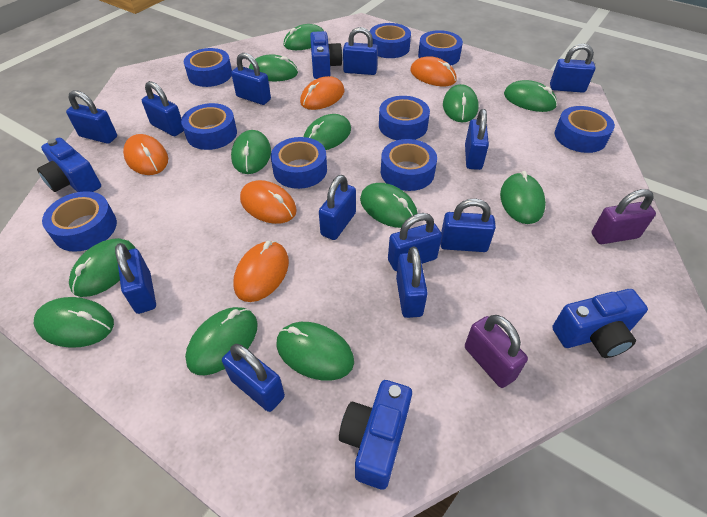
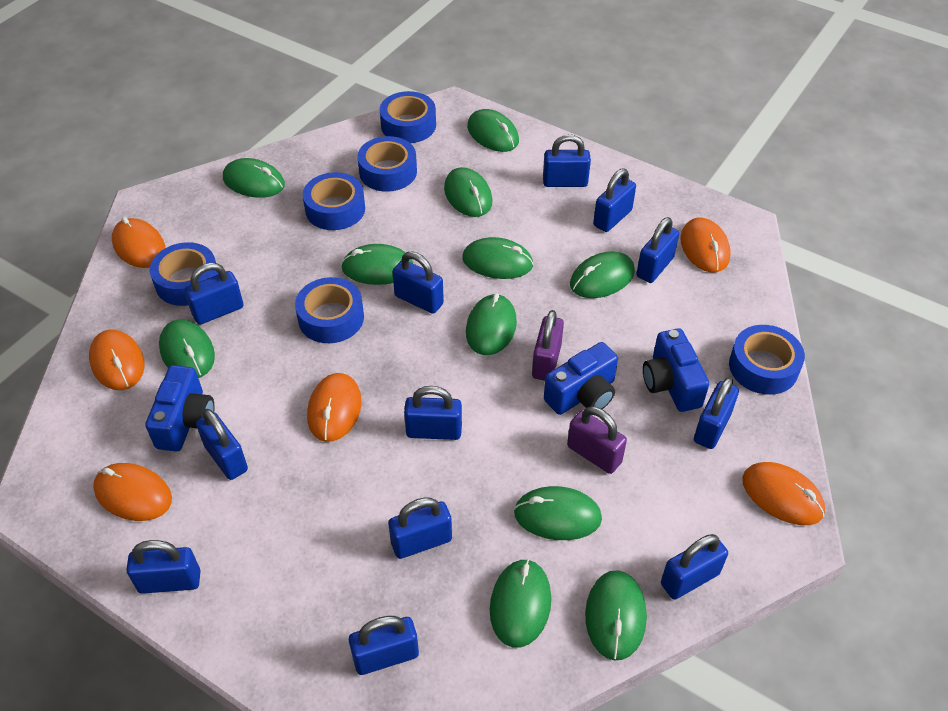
blue camera: 4 -> 3
blue tape: 9 -> 6
green mouse: 12 -> 11
orange mouse: 5 -> 6

